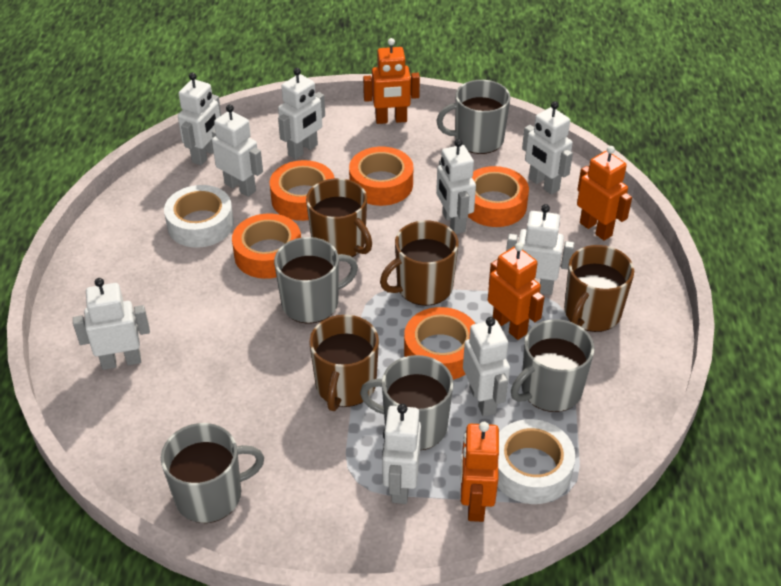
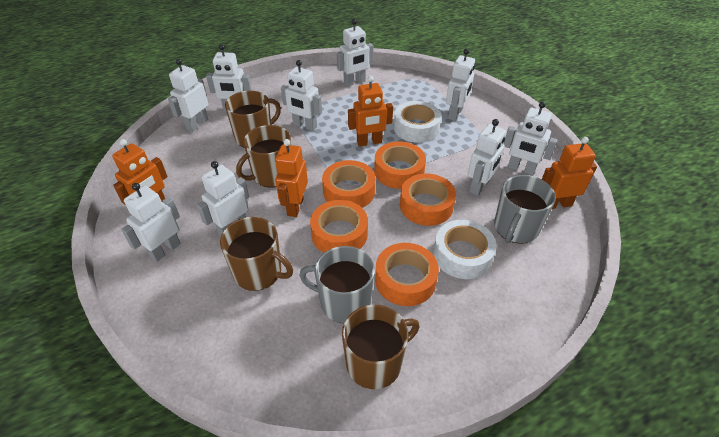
grey mug: 5 -> 2

